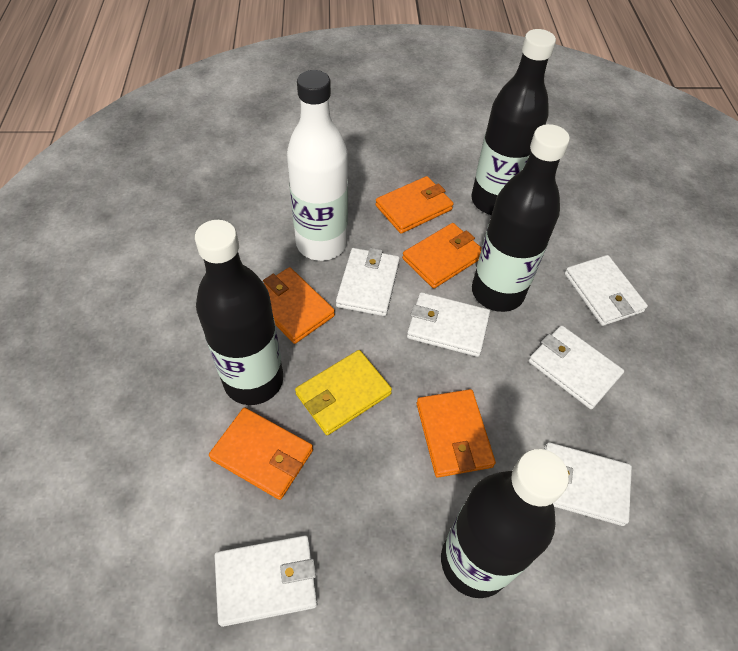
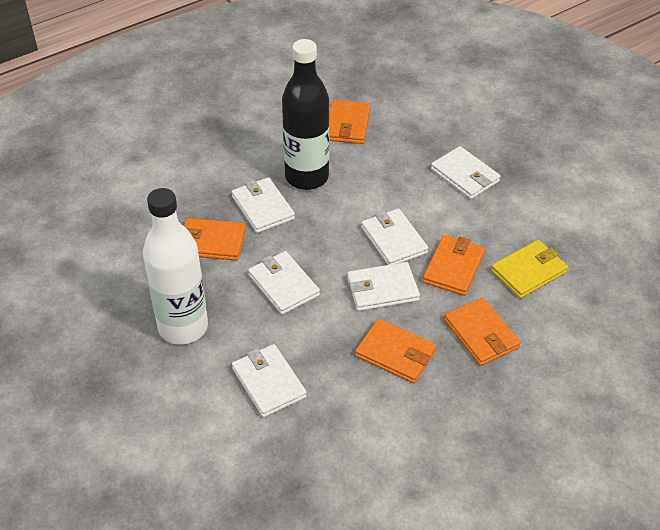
black bottle: 4 -> 1

